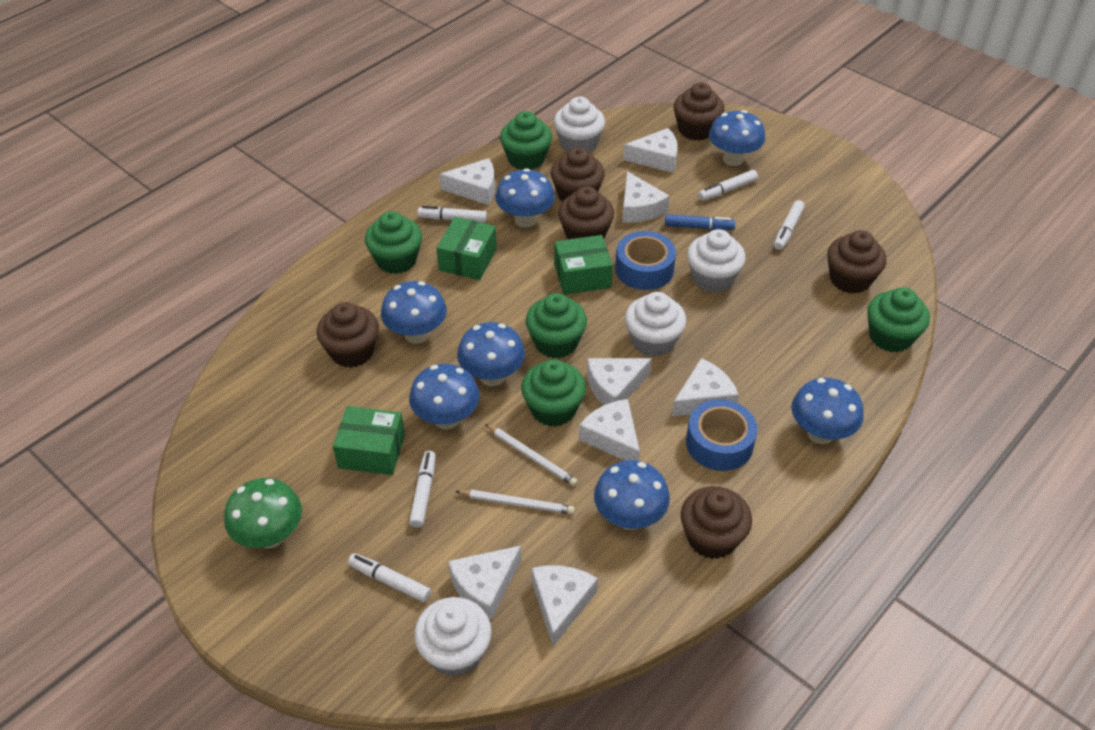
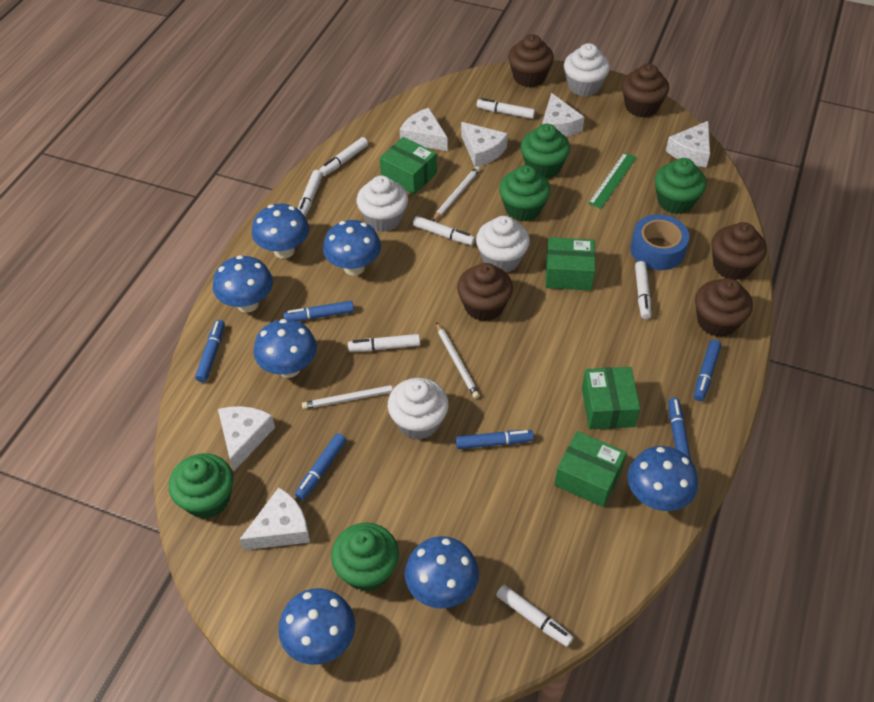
blue marker: 1 -> 6
blue tape: 2 -> 1
brown cupcake: 6 -> 5
green box: 3 -> 4
green mushroom: 1 -> 0
green ruler: 0 -> 1
white cheese: 8 -> 6
white marker: 5 -> 7
white pencil: 2 -> 3

